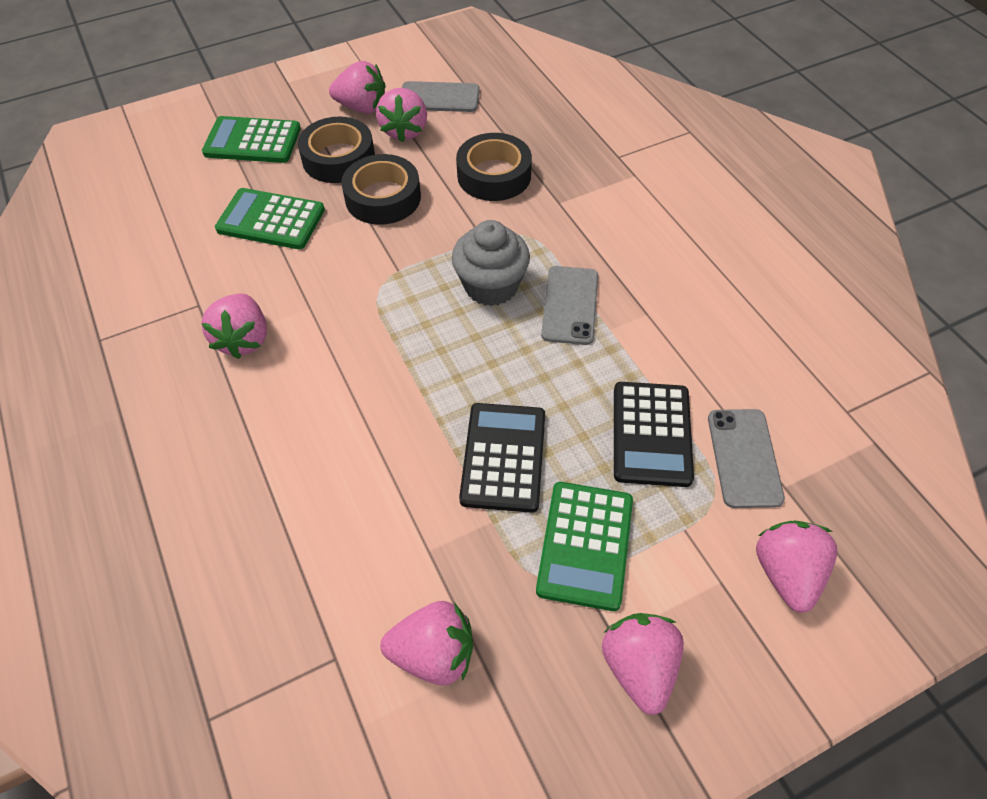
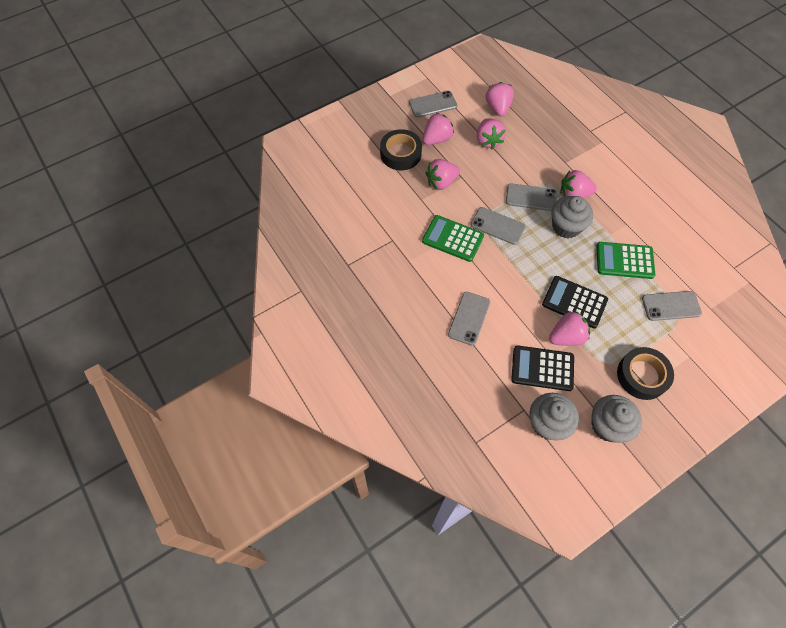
black tape: 3 -> 2
green calculator: 3 -> 2
grey cupcake: 1 -> 3
grey phone: 3 -> 5

